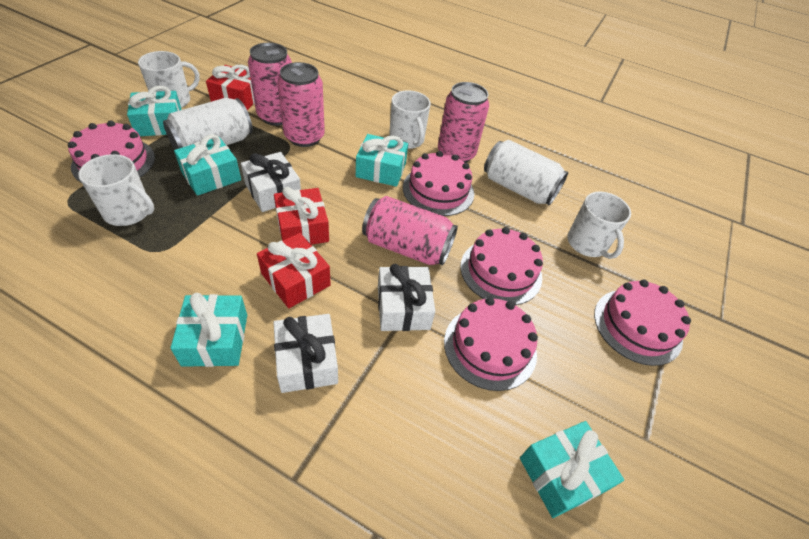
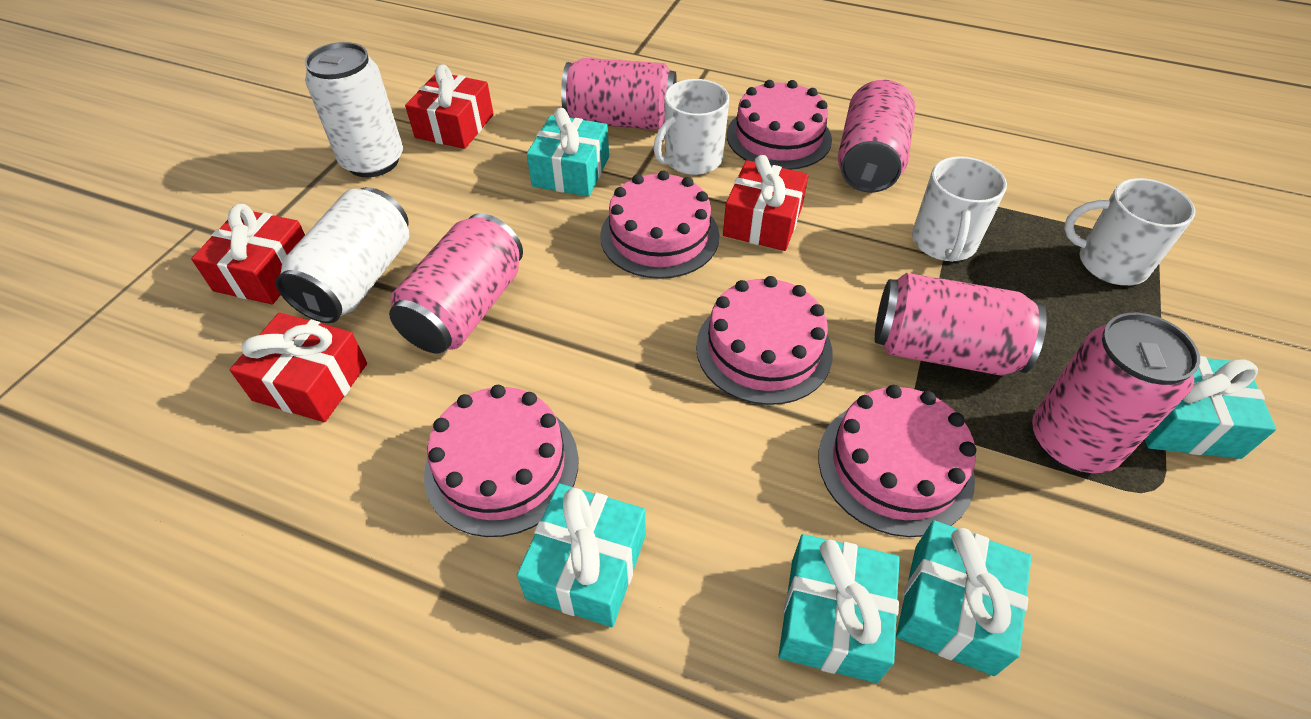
pink can: 4 -> 5
red gift: 3 -> 4
white gift: 3 -> 0
white mug: 4 -> 3

